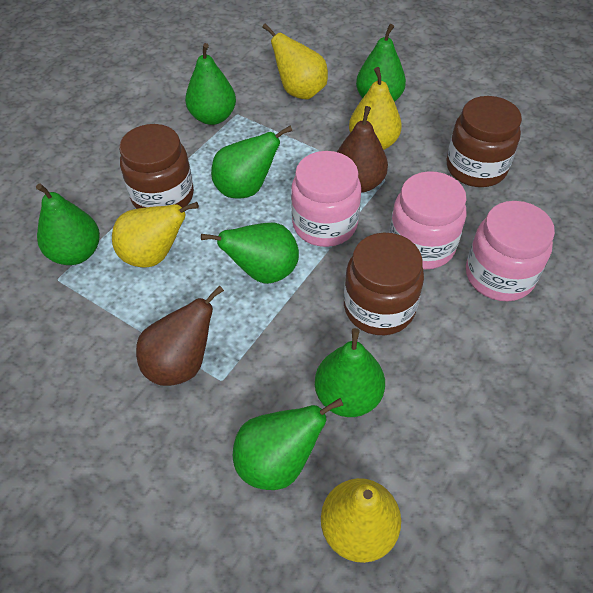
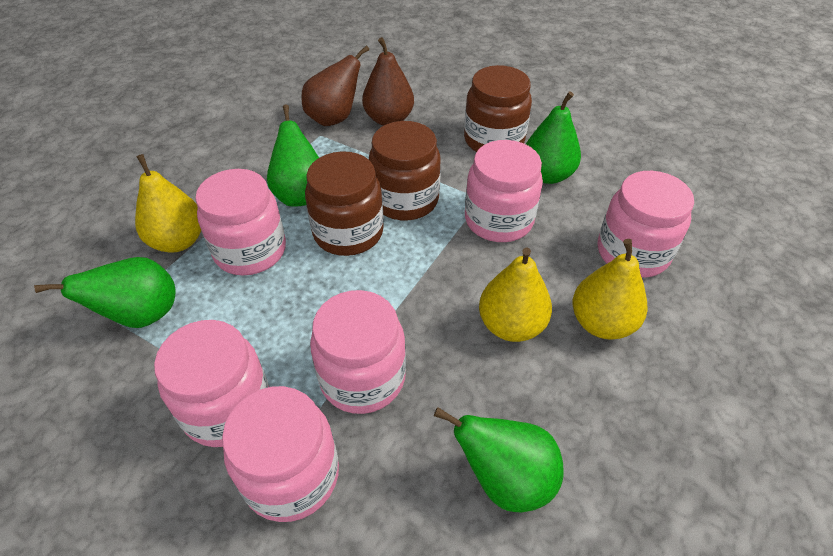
green pear: 7 -> 4
pink jar: 3 -> 6
yellow pear: 4 -> 3

